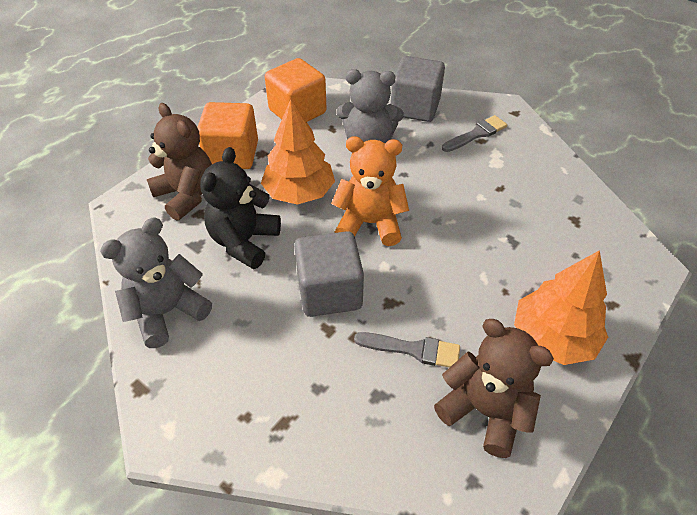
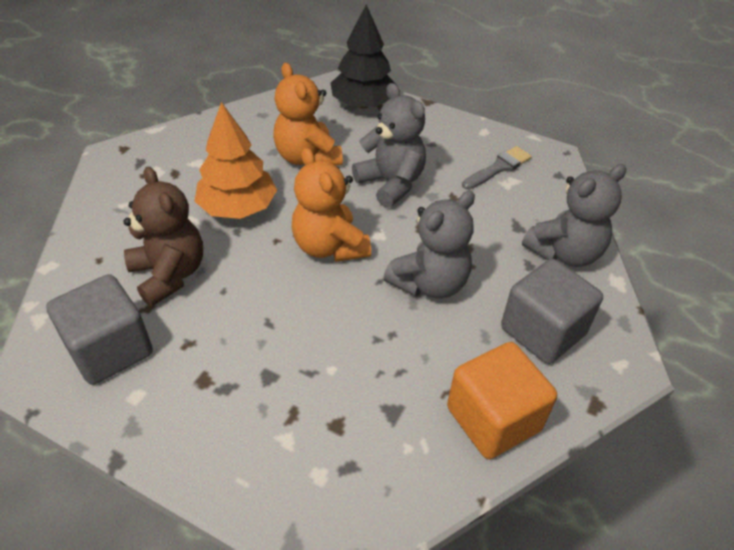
black teddy bear: 1 -> 0
black tree: 0 -> 1
brown teddy bear: 2 -> 1
grey brush: 2 -> 1
grey teddy bear: 2 -> 3
orange cube: 2 -> 1
orange teddy bear: 1 -> 2
orange tree: 2 -> 1

